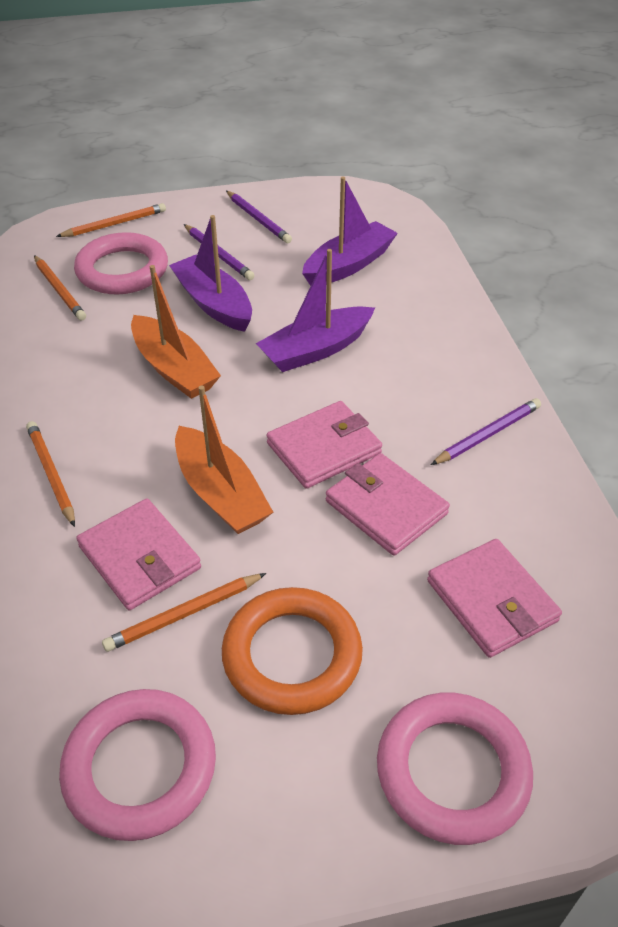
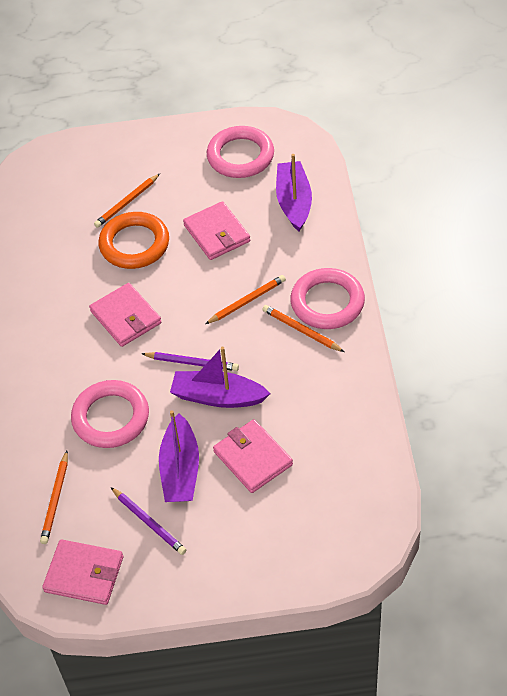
orange boat: 2 -> 0
purple pencil: 3 -> 2

